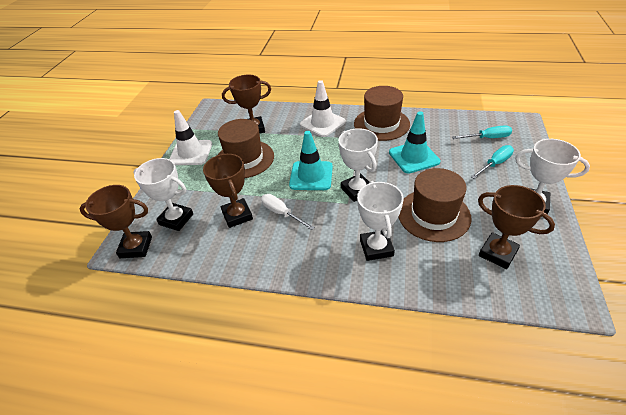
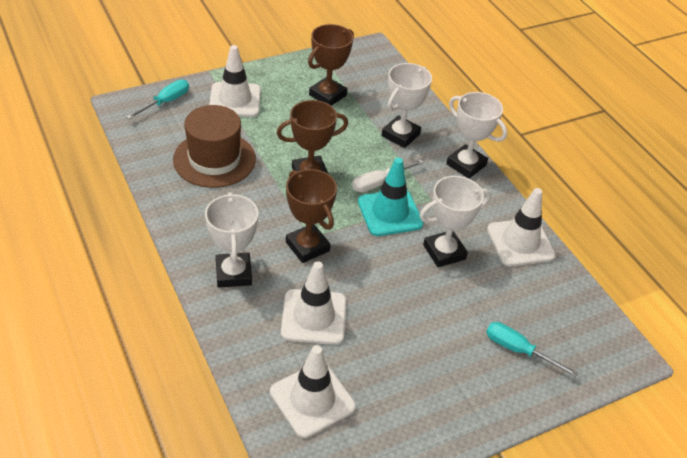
brown hat: 3 -> 1
brown trophy: 4 -> 3
turquoise traffic cone: 2 -> 1
white traffic cone: 2 -> 4

